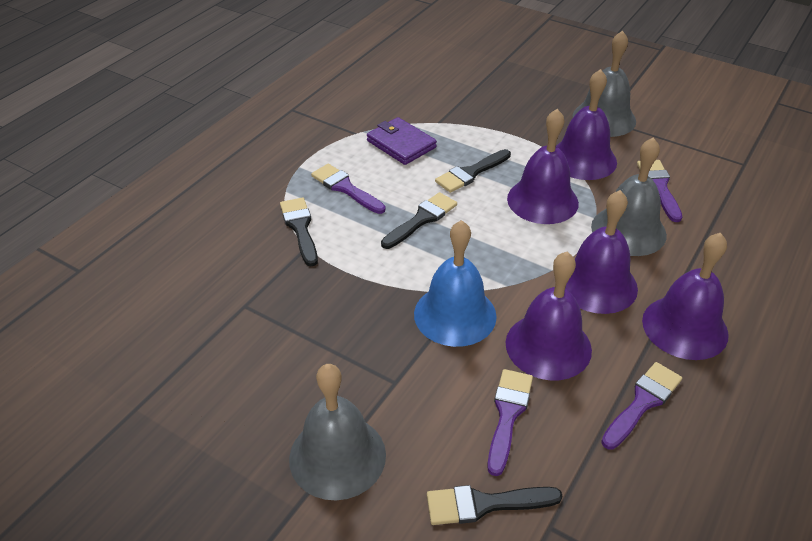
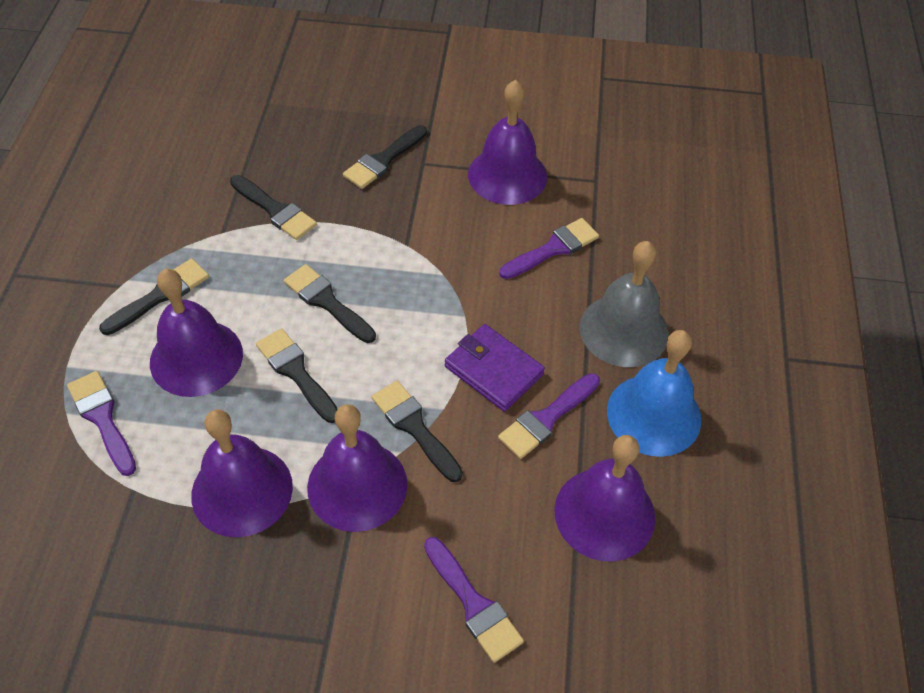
black brush: 4 -> 6
grey bell: 3 -> 1

